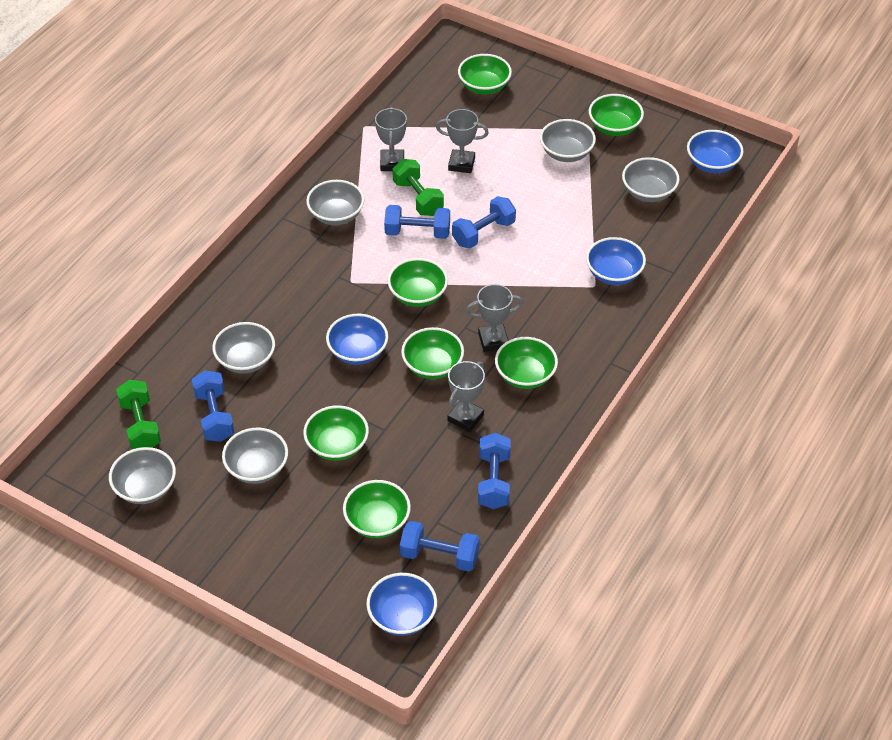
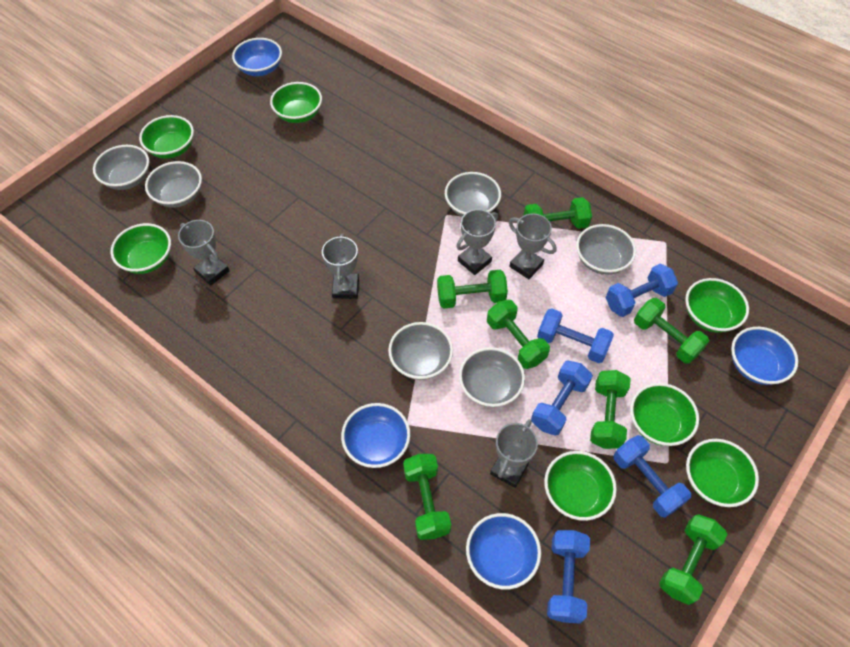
green dumbbell: 2 -> 7
grey trophy: 4 -> 5

